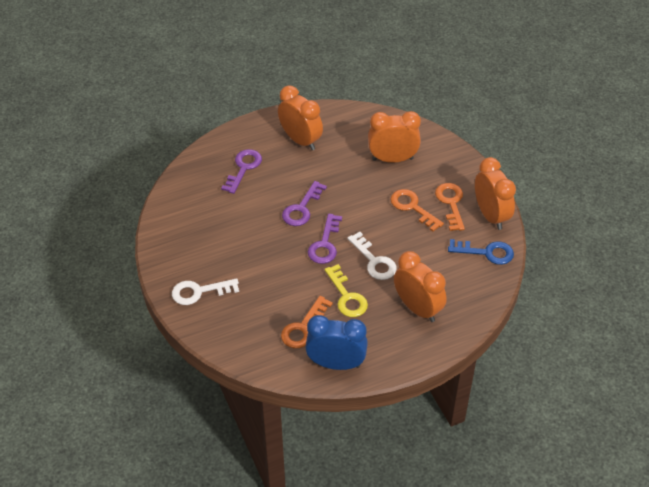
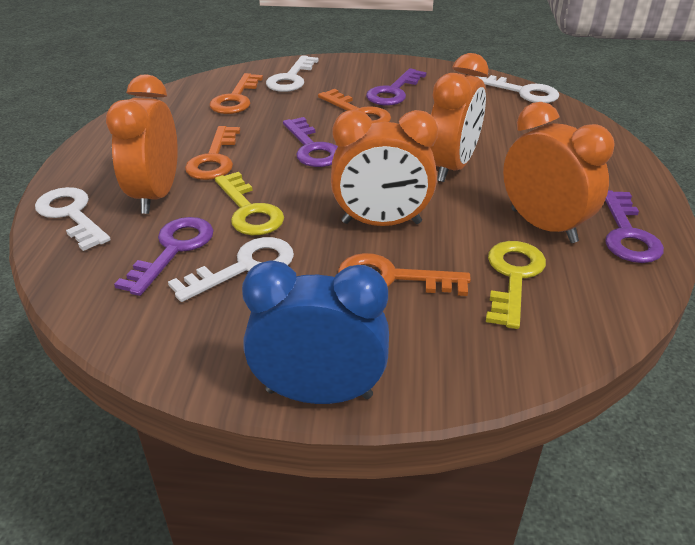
blue key: 1 -> 0
orange key: 3 -> 4
purple key: 3 -> 4
white key: 2 -> 4
yellow key: 1 -> 2

